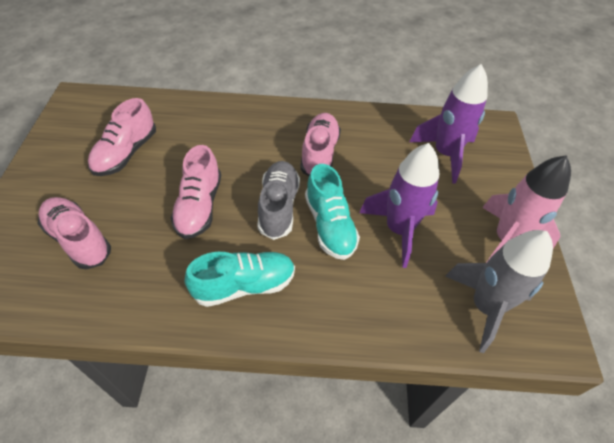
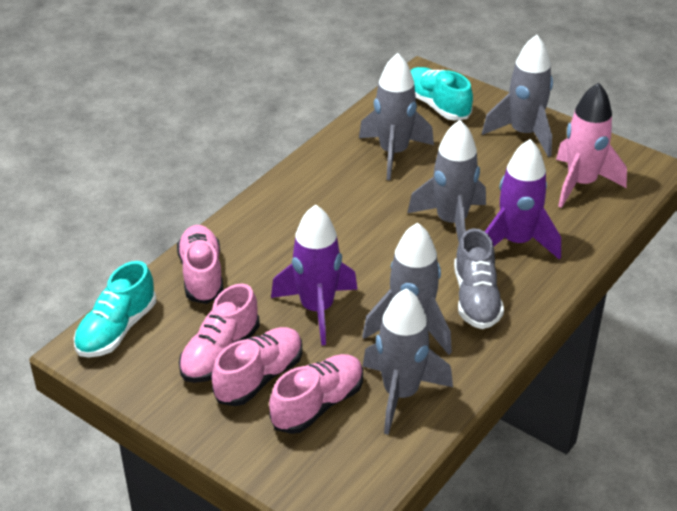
grey rocket: 1 -> 5

